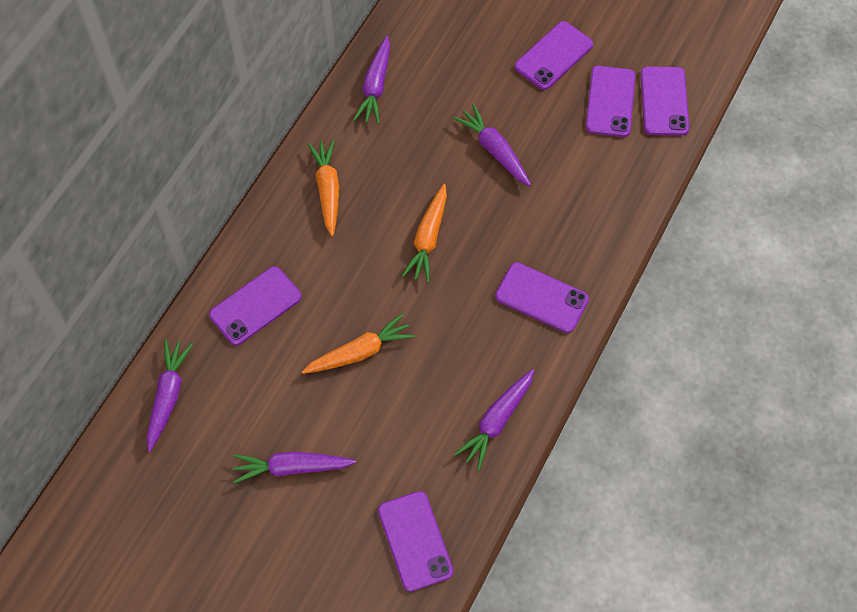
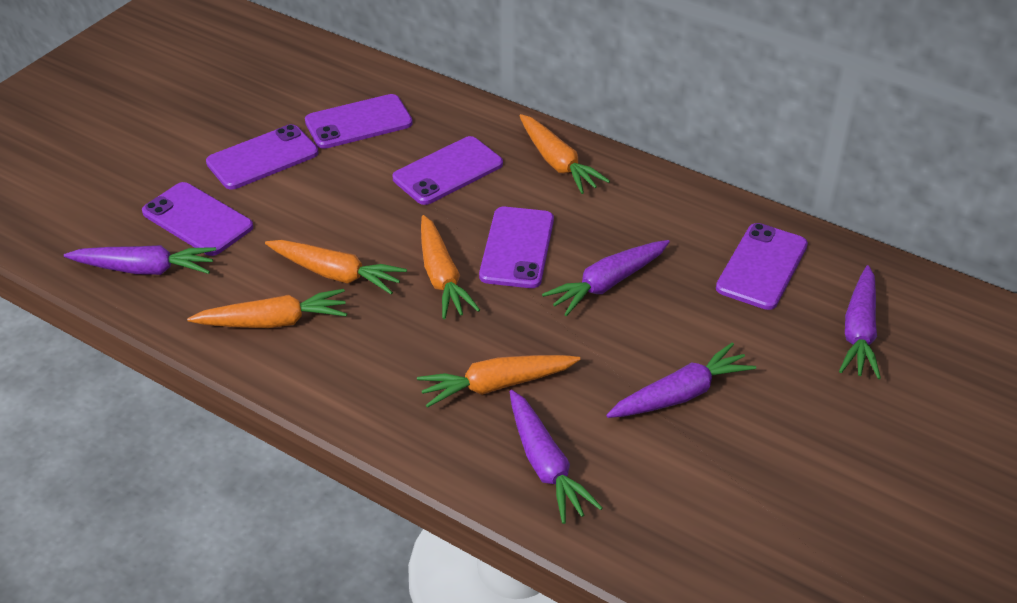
orange carrot: 3 -> 5

